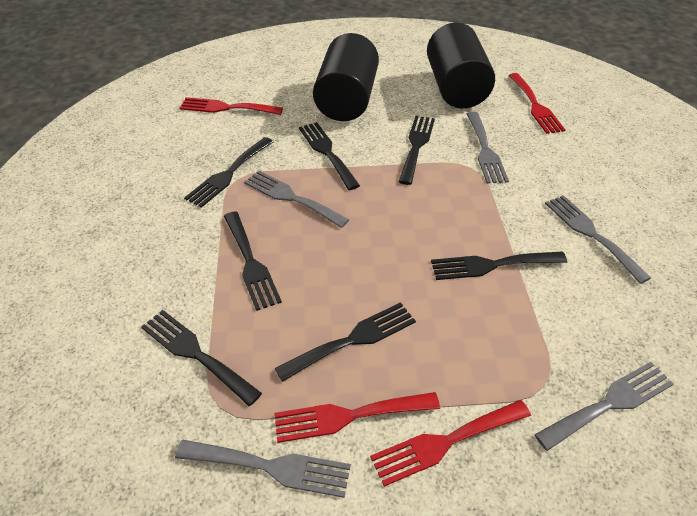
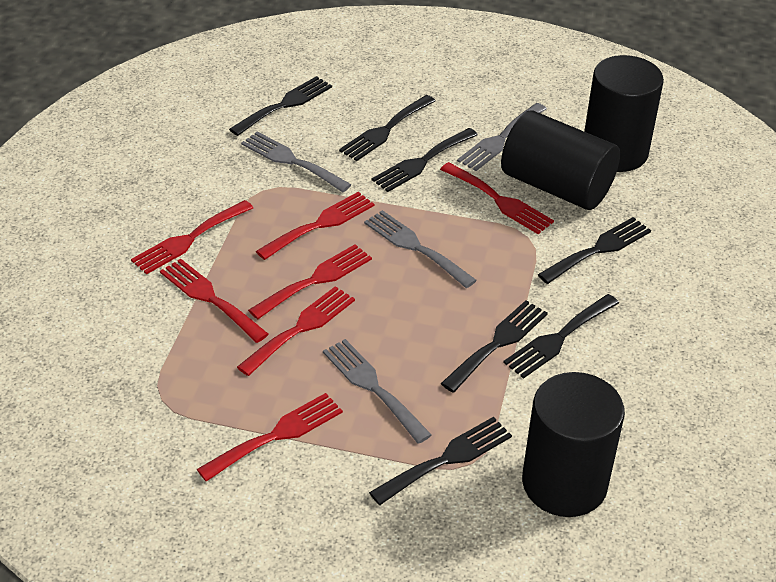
black cylinder: 2 -> 3
grey fork: 5 -> 4
red fork: 4 -> 7

